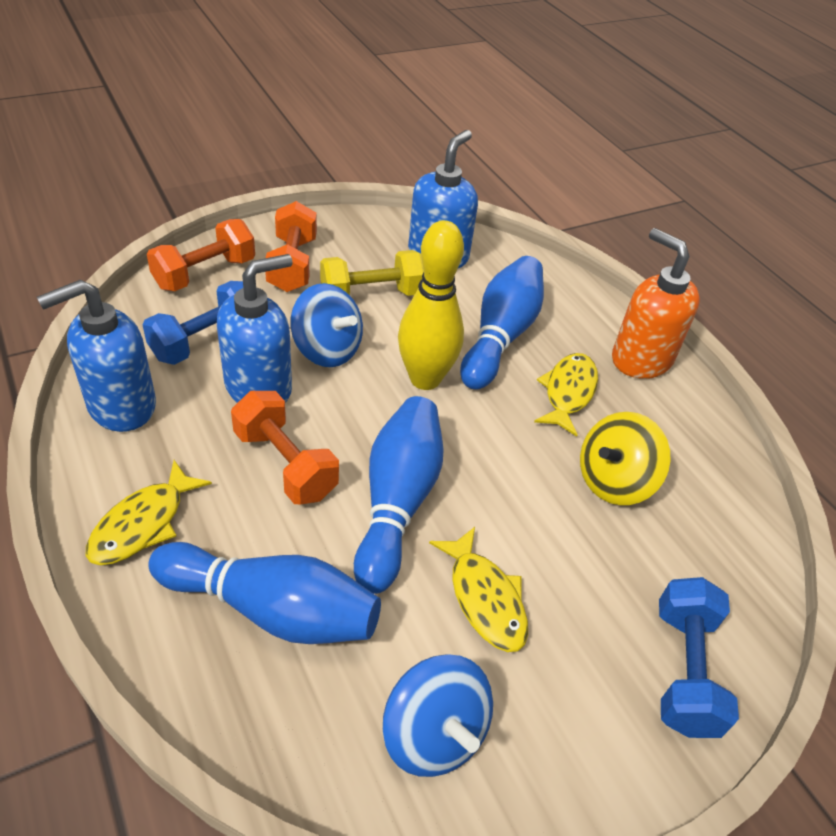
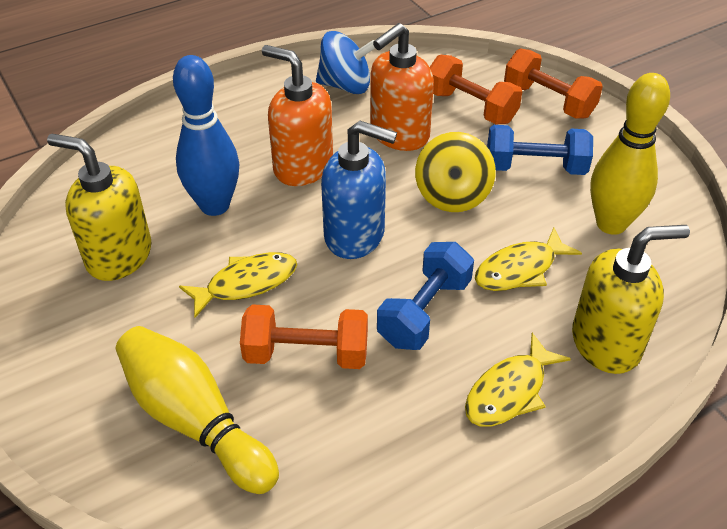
blue bowling pin: 3 -> 1
blue soap dispenser: 3 -> 1
blue spinning top: 2 -> 1
orange soap dispenser: 1 -> 2
yellow bowling pin: 1 -> 2
yellow dumbbell: 1 -> 0
yellow soap dispenser: 0 -> 2

